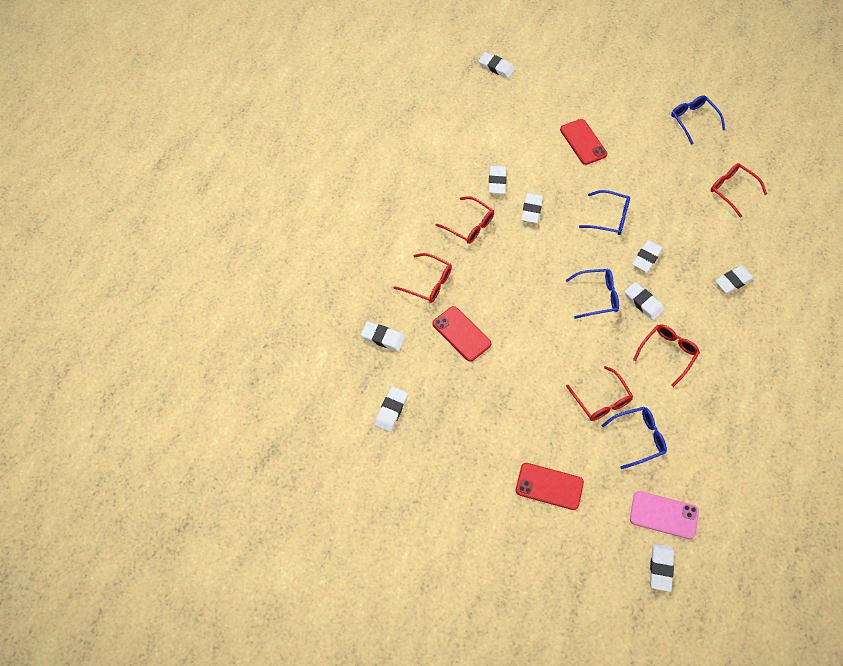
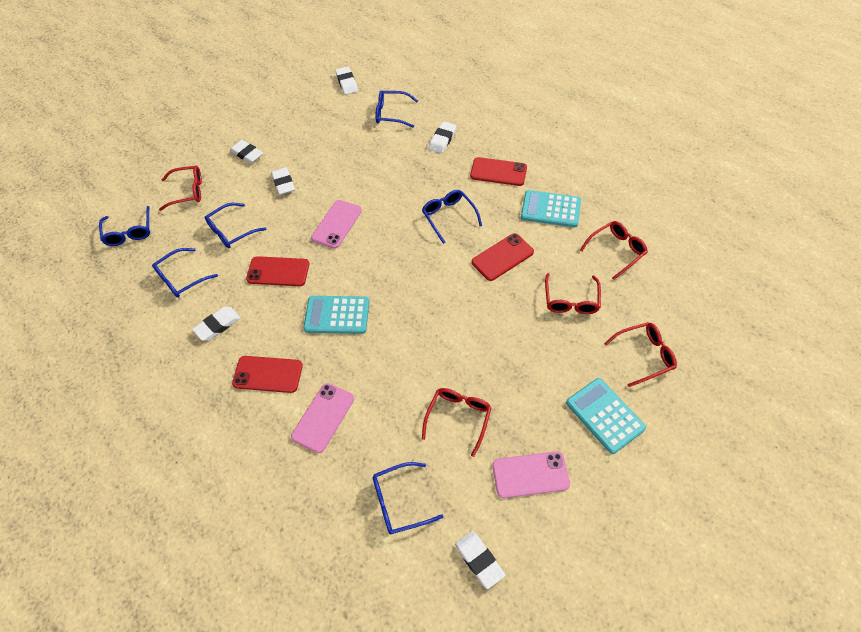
blue glasses: 4 -> 6
pink phone: 1 -> 3
red phone: 3 -> 4
turquoise calculator: 0 -> 3
white eraser: 9 -> 6

